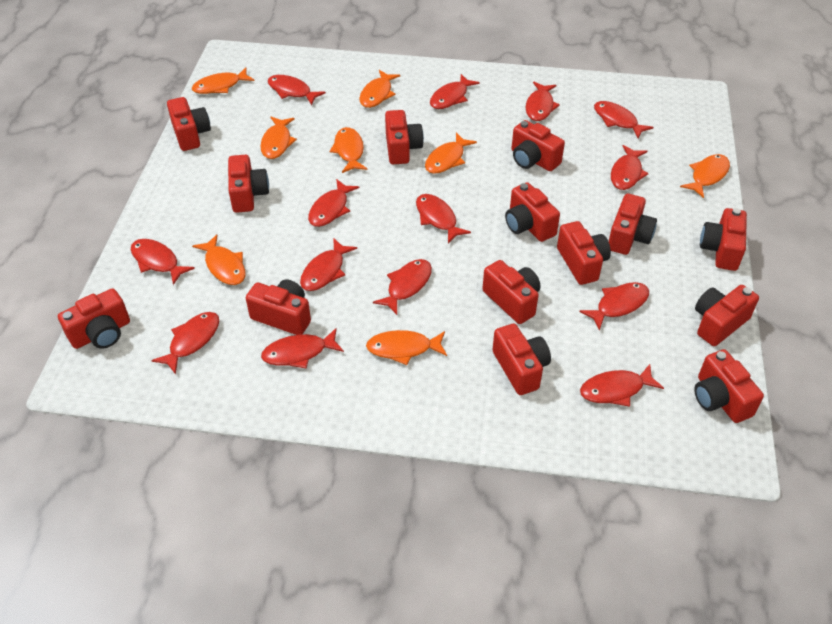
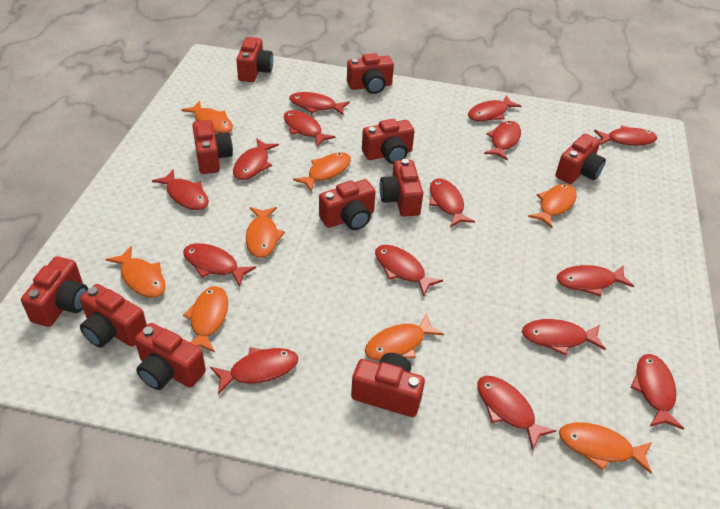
red camera: 14 -> 11
red fish: 14 -> 15

